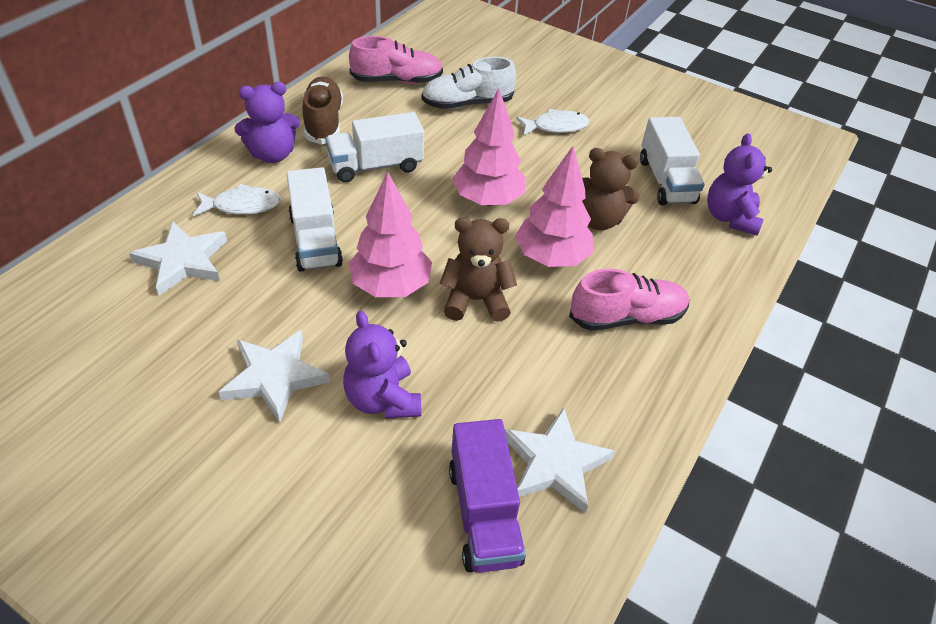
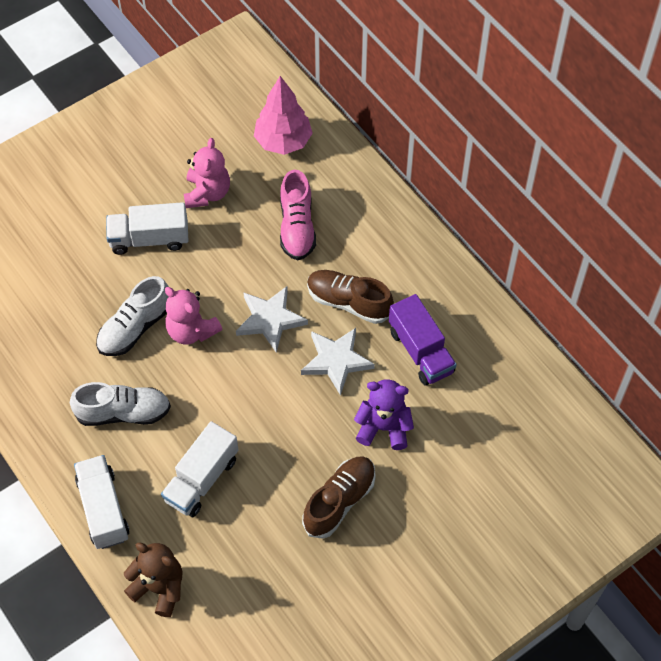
brown shoe: 1 -> 2
brown teddy bear: 2 -> 1
pink shoe: 2 -> 1
pink teddy bear: 0 -> 2
pink tree: 3 -> 1
purple teddy bear: 3 -> 1
white fish: 2 -> 0
white shoe: 1 -> 2
white star: 3 -> 2

